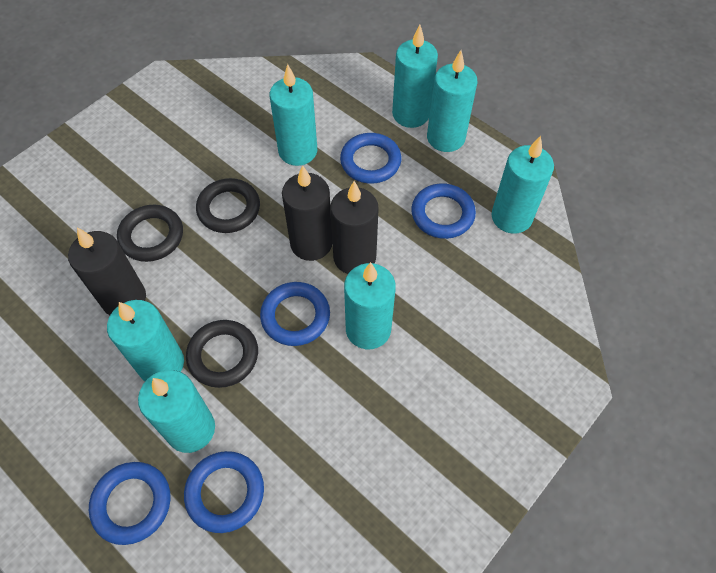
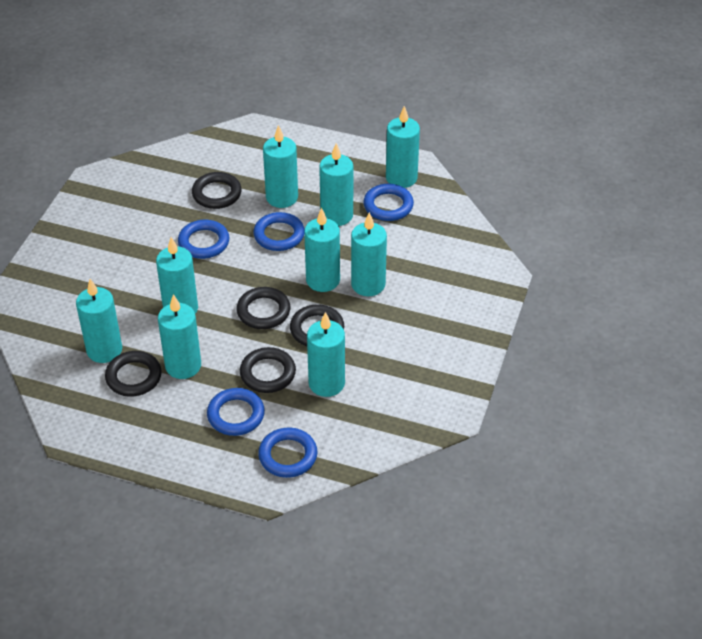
black candle: 3 -> 0
black ring: 3 -> 5
turquoise candle: 7 -> 9

